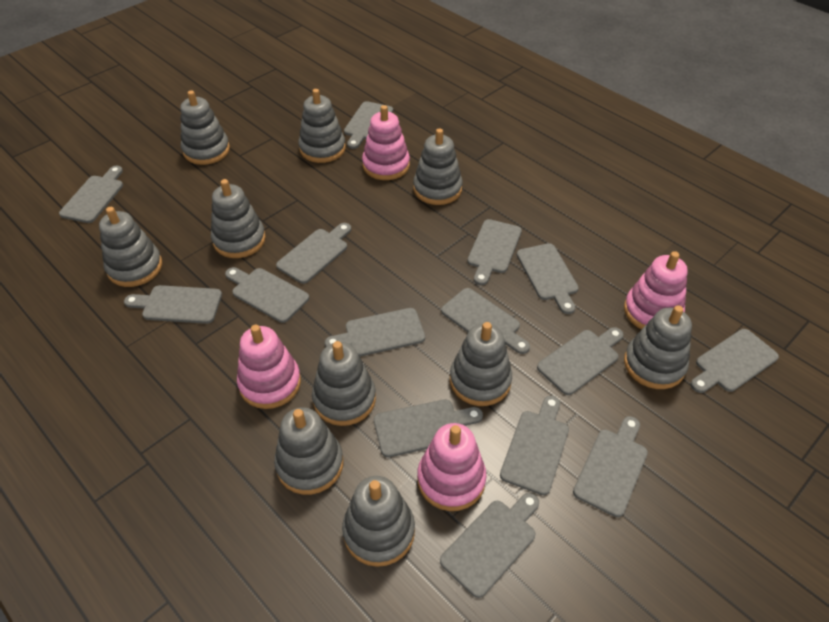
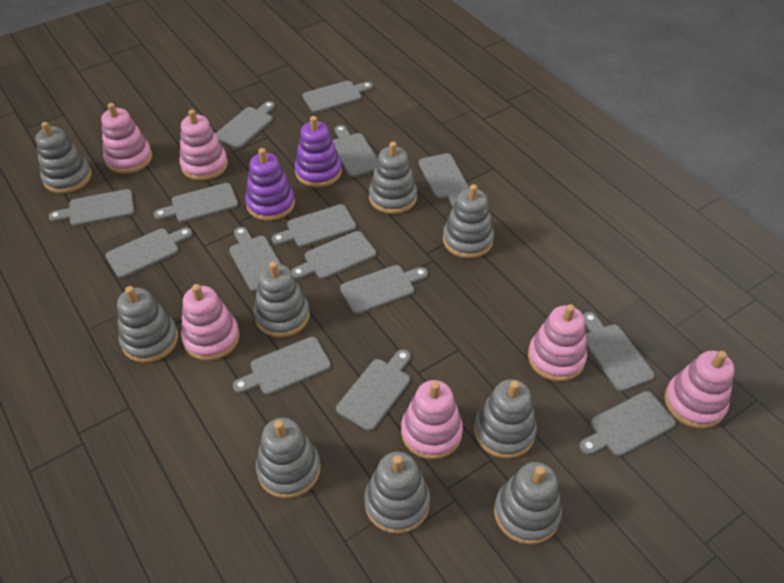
grey stacking toy: 10 -> 9
pink stacking toy: 4 -> 6
purple stacking toy: 0 -> 2

